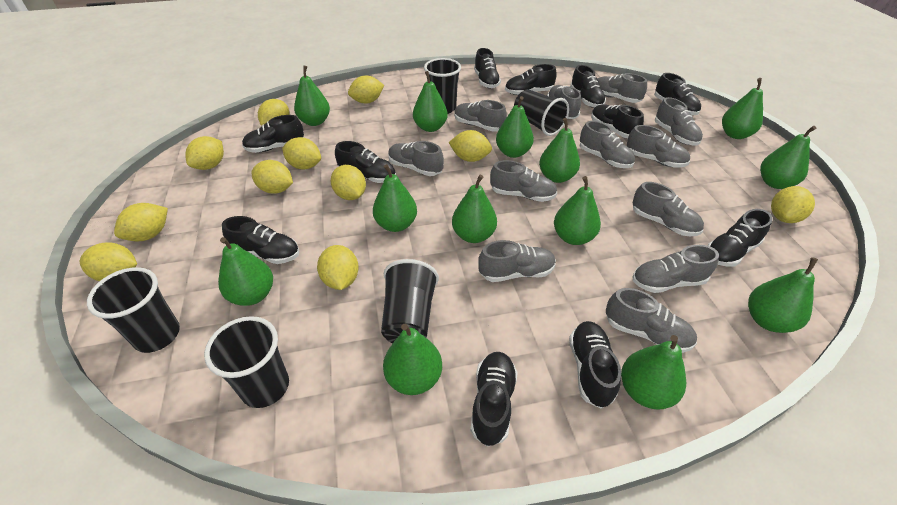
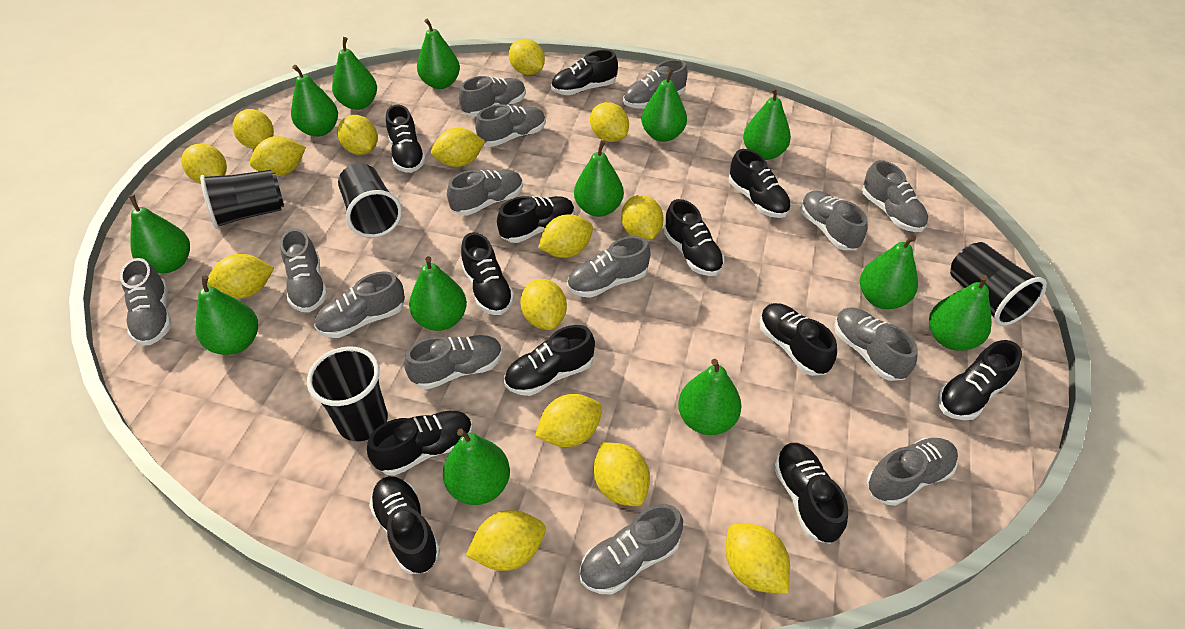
black cup: 5 -> 4
black shoe: 11 -> 12
grey shoe: 12 -> 14
yellow lemon: 11 -> 15

